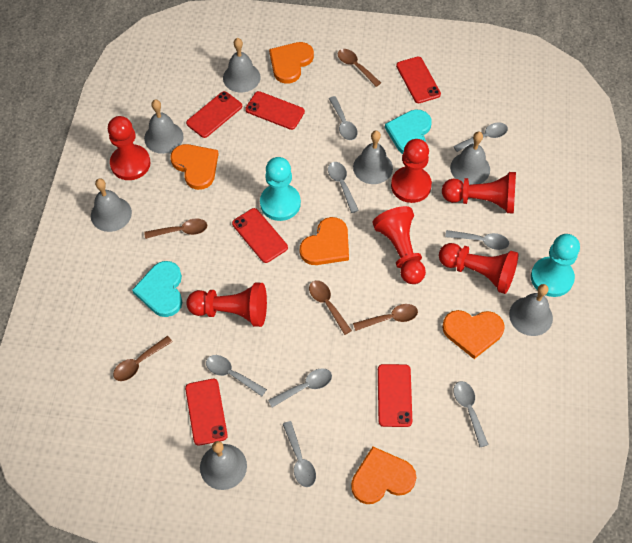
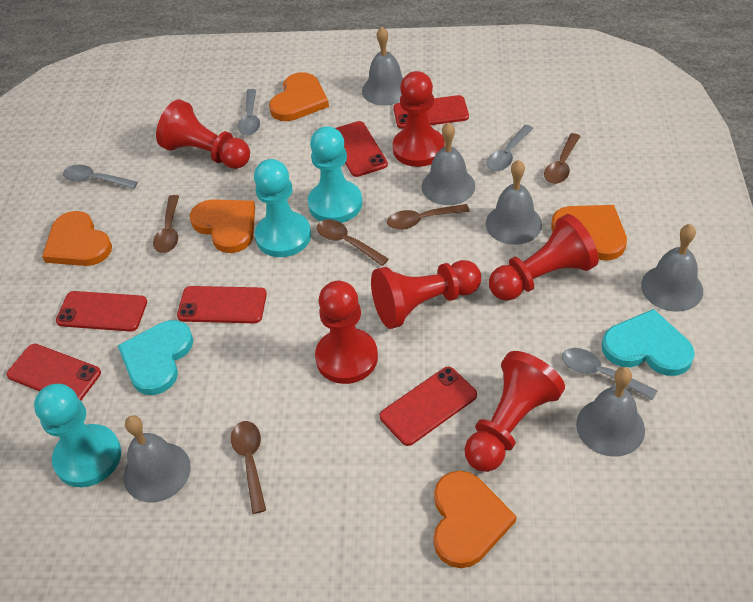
grey bell: 7 -> 6
grey spoon: 8 -> 4
turquoise pawn: 2 -> 3

